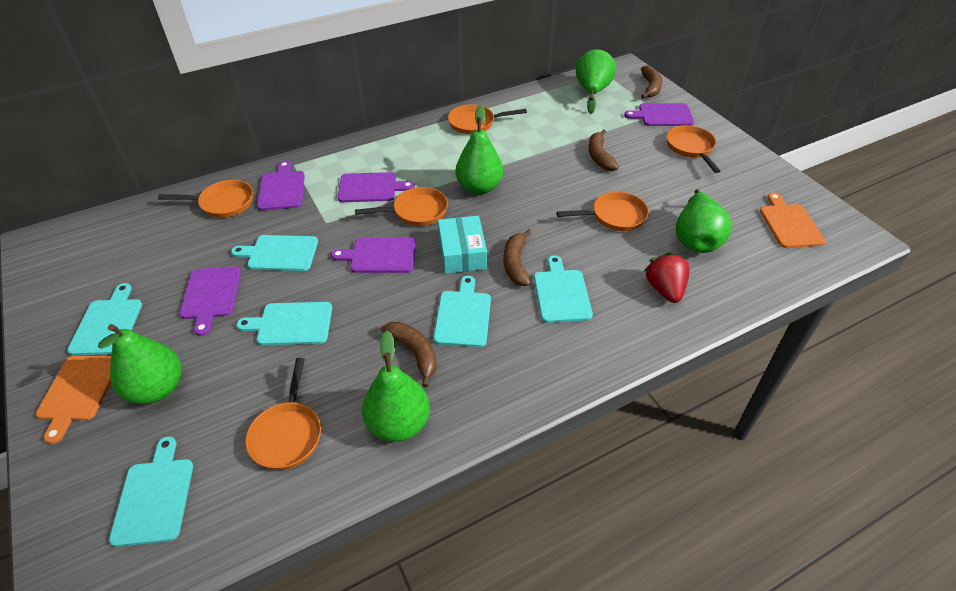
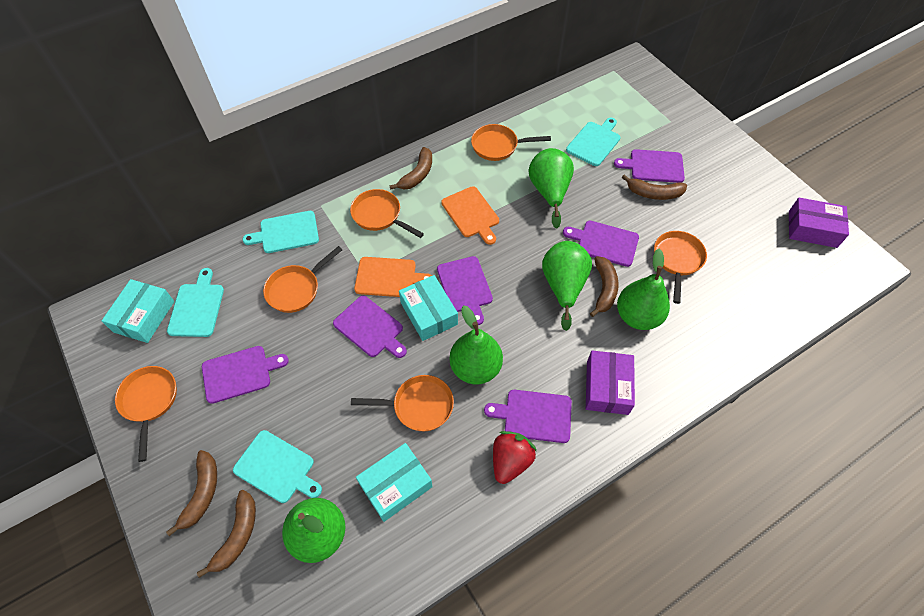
brown banana: 4 -> 5
purple box: 0 -> 2
purple cutting board: 5 -> 6
turquoise box: 1 -> 3
turquoise cutting board: 6 -> 4

